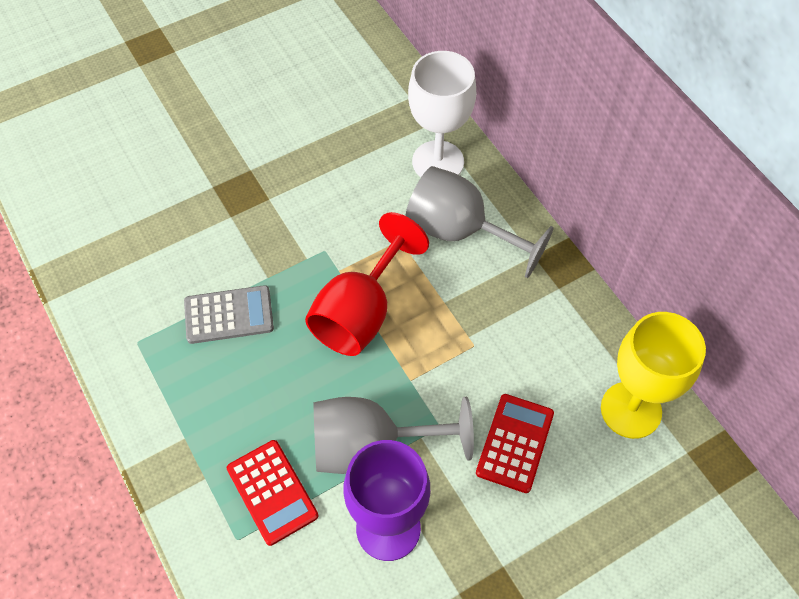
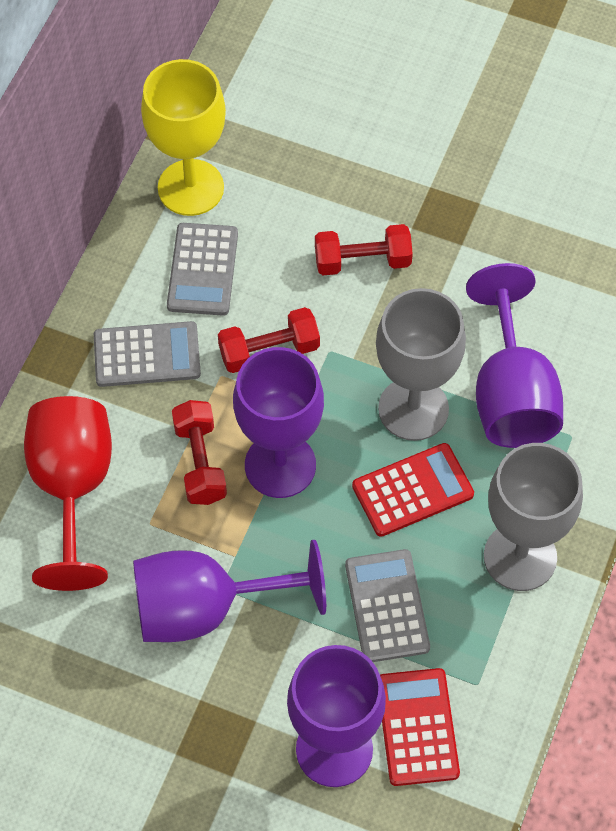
grey calculator: 1 -> 3
purple goblet: 1 -> 4
red dumbbell: 0 -> 3
white goblet: 1 -> 0

